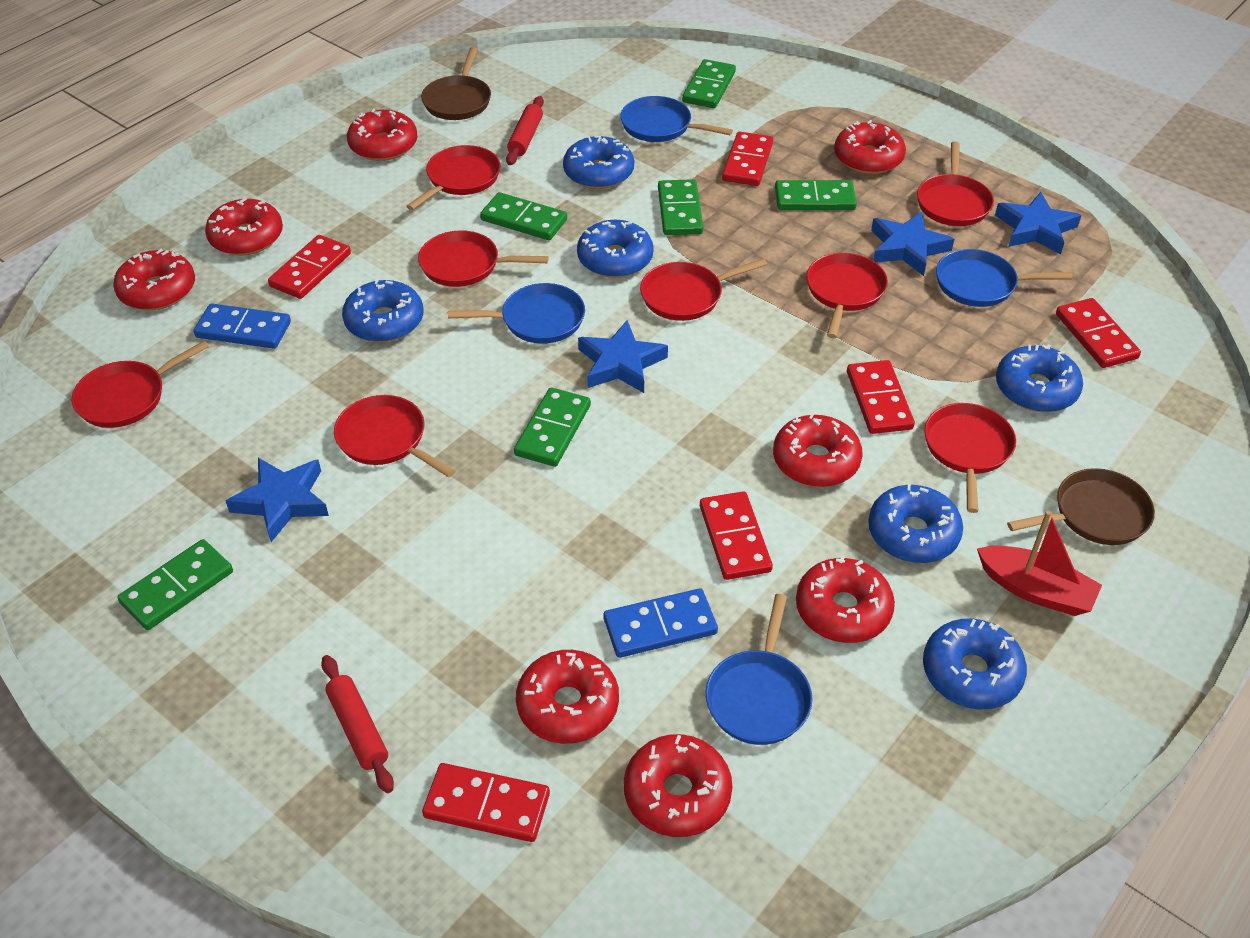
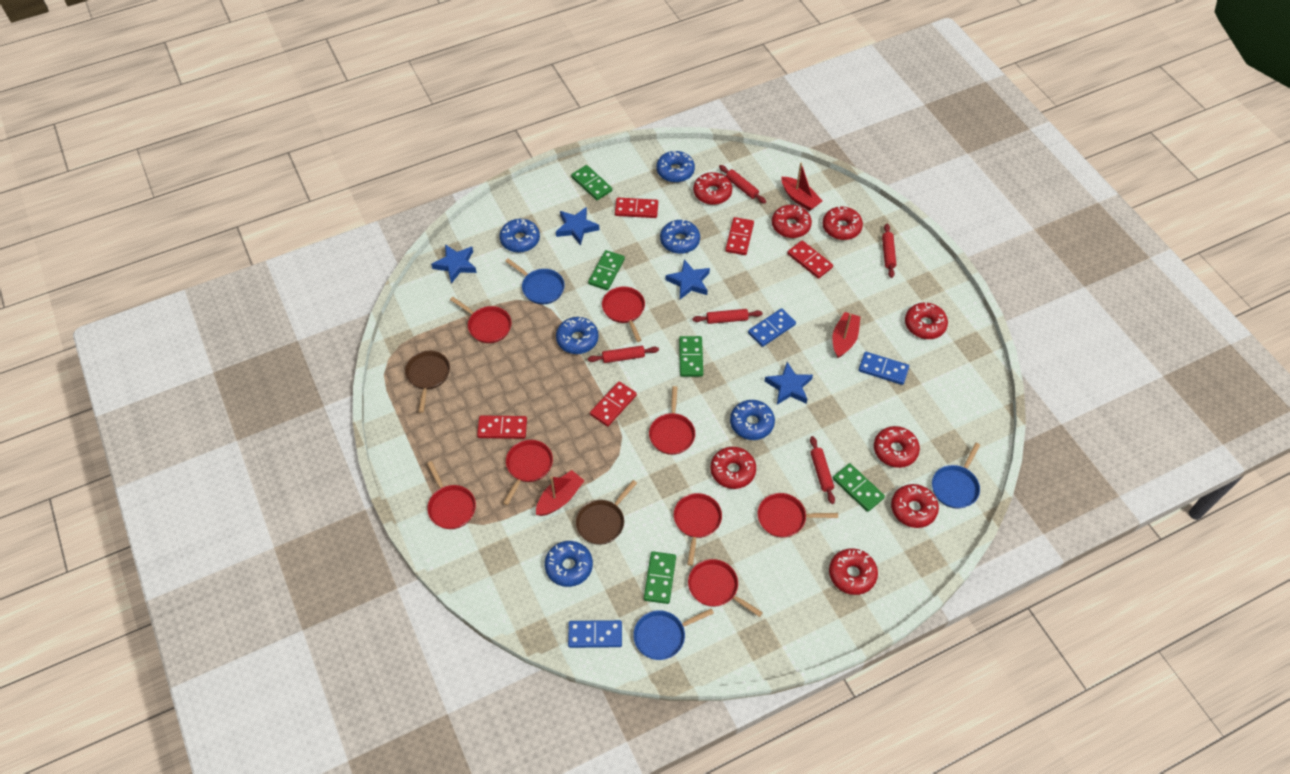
blue domino: 2 -> 3
blue pan: 4 -> 3
green domino: 6 -> 5
red boat: 1 -> 3
red domino: 6 -> 5
red rolling pin: 2 -> 5

